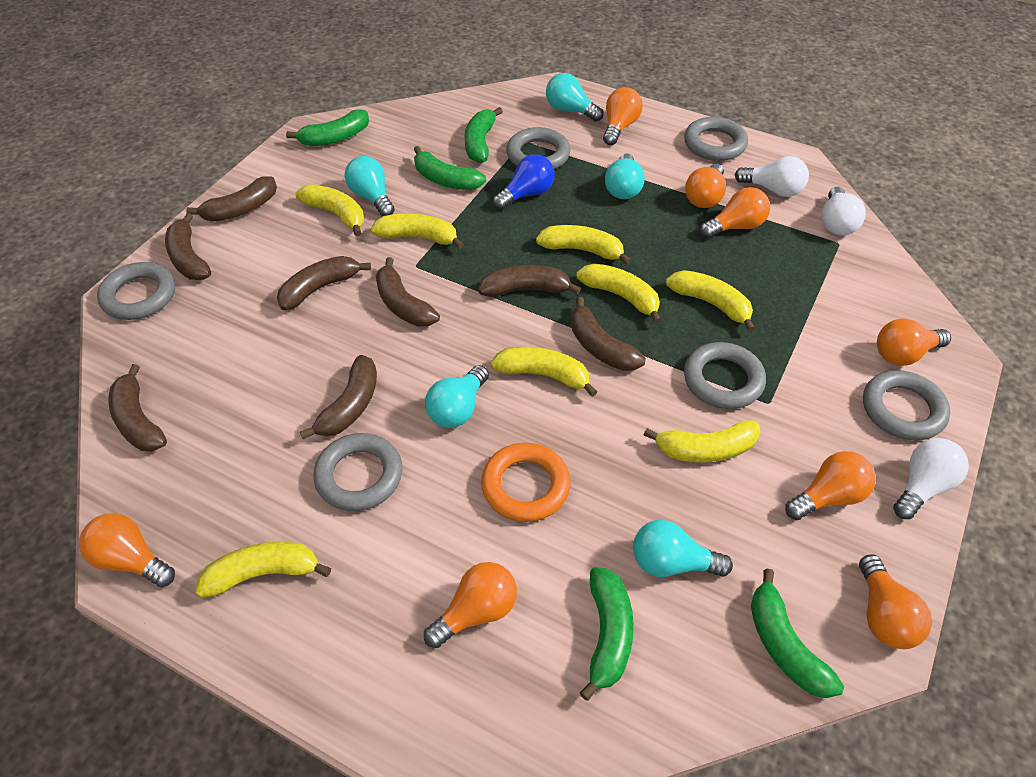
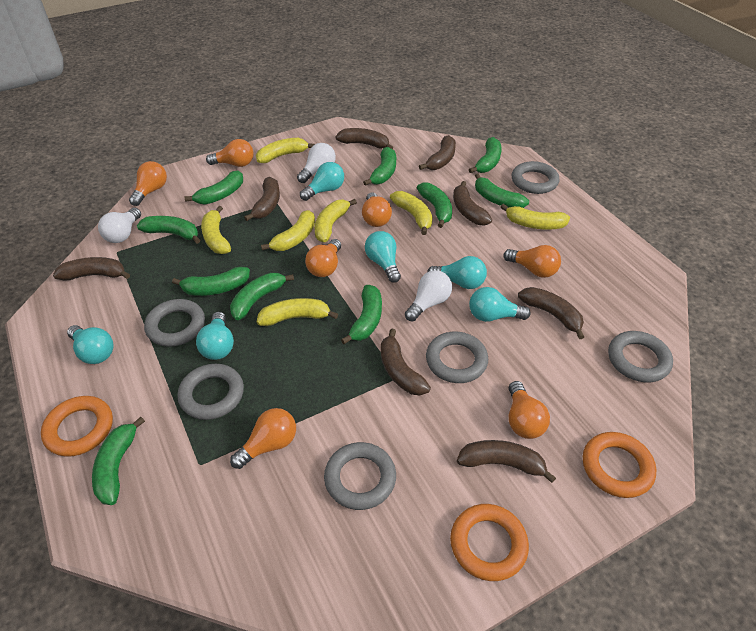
blue light bulb: 1 -> 0
green banana: 5 -> 10
orange light bulb: 8 -> 7
orange ring: 1 -> 3
turquoise light bulb: 5 -> 6
yellow banana: 8 -> 7

